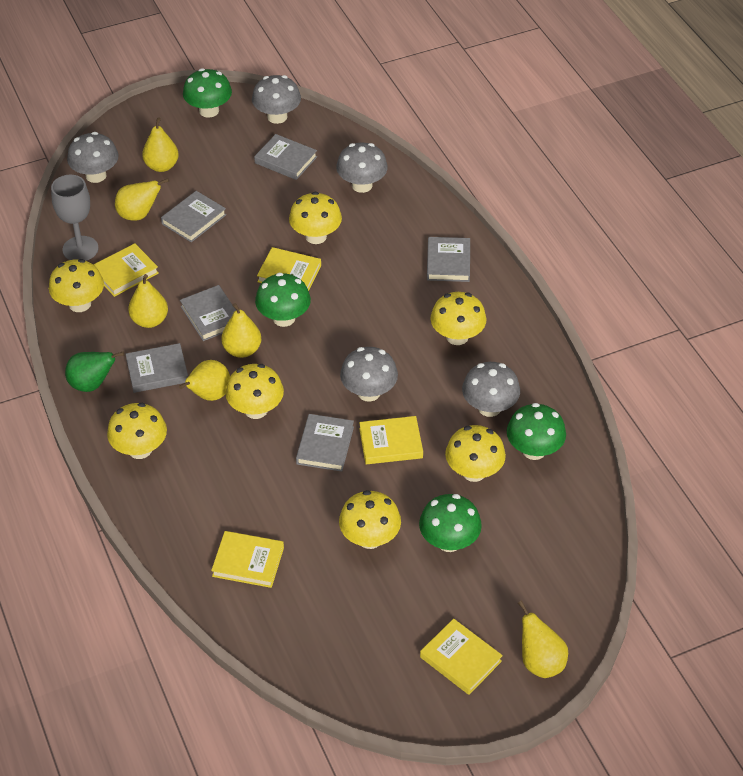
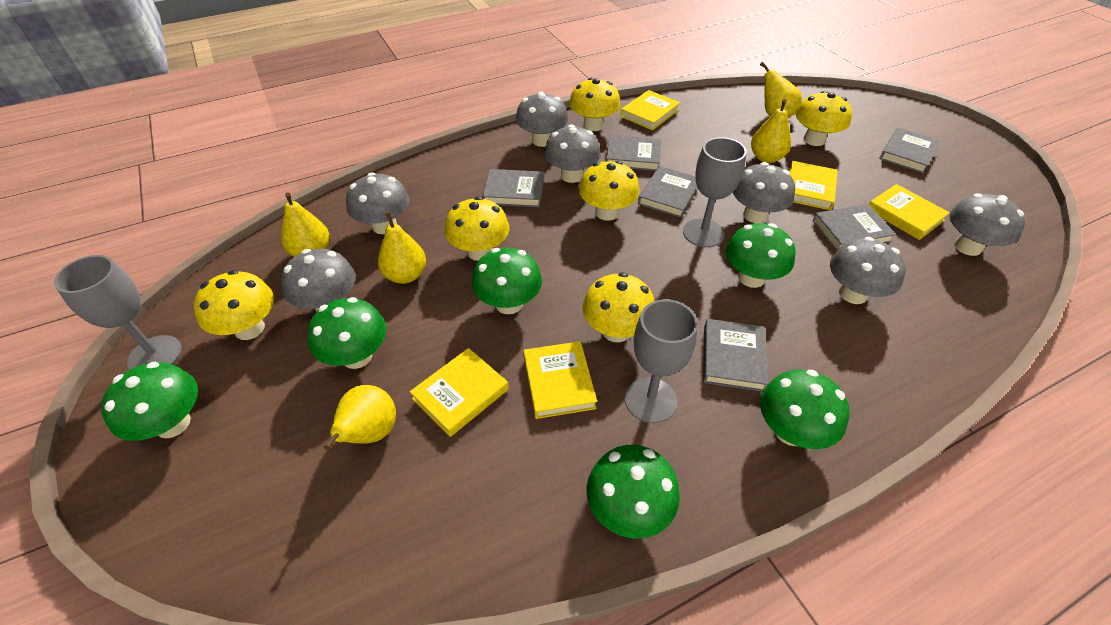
green mushroom: 4 -> 6
green pear: 1 -> 0
grey goblet: 1 -> 3
grey mushroom: 5 -> 7
yellow mushroom: 7 -> 6
yellow pear: 6 -> 5

